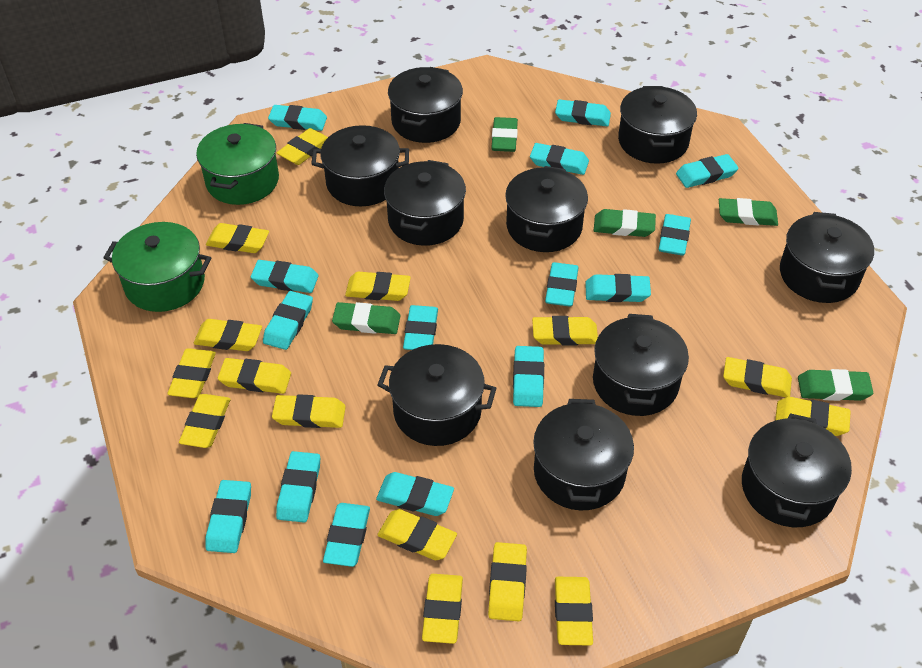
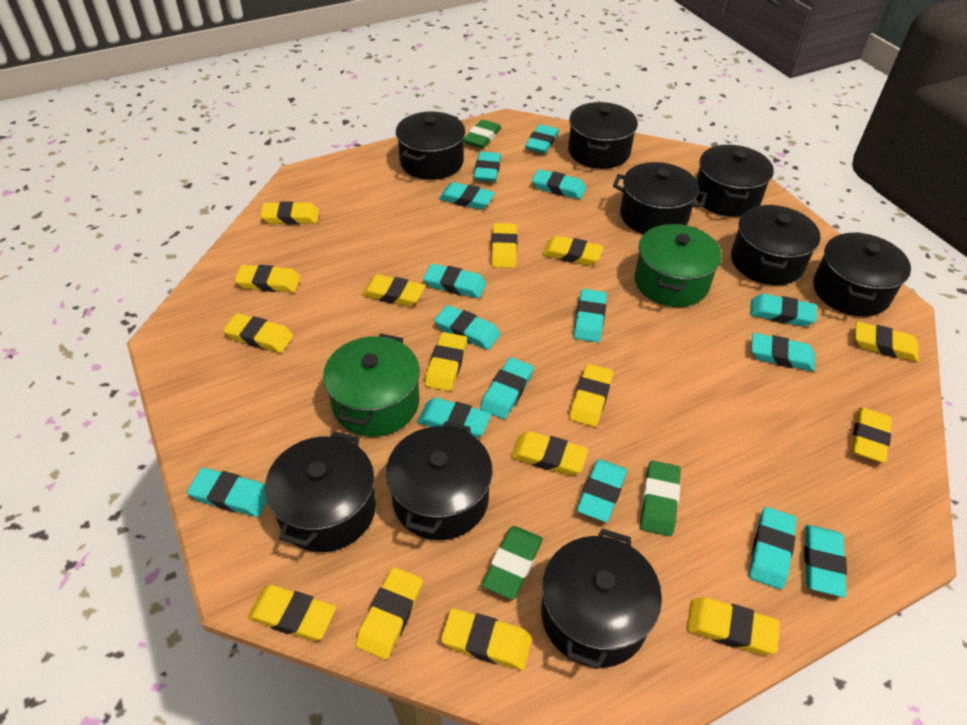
black pot: 10 -> 9
green eraser: 5 -> 3

